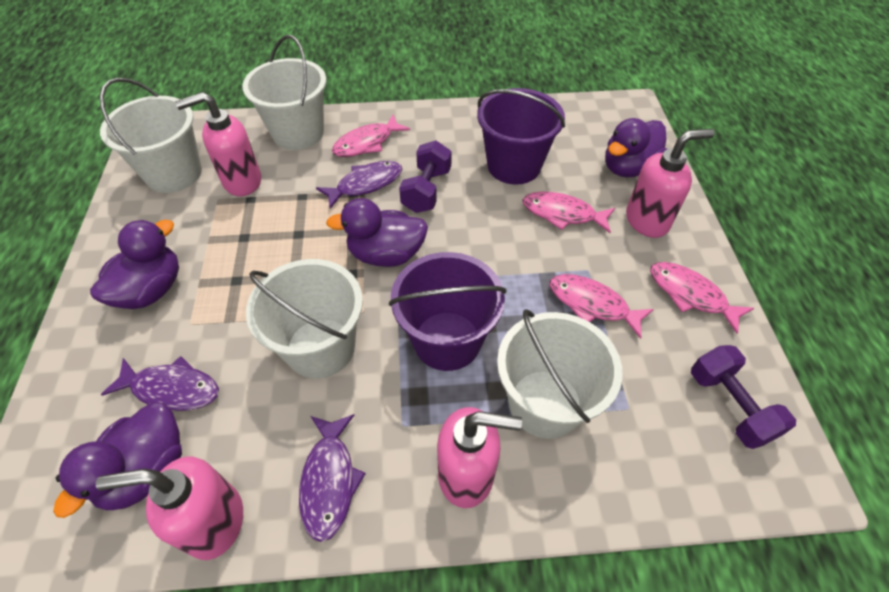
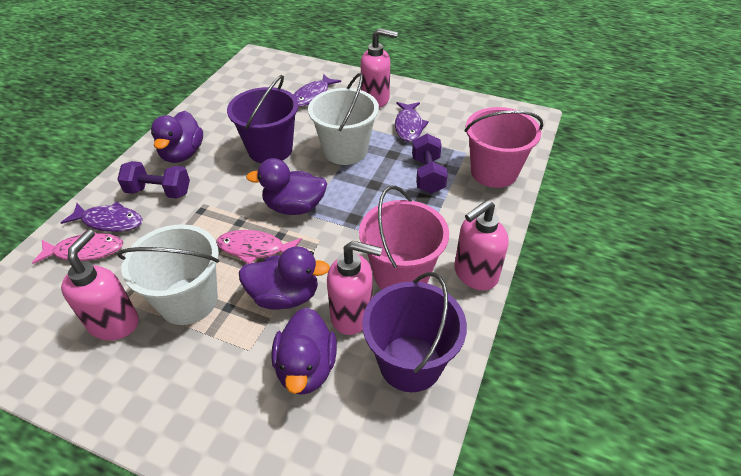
pink bucket: 0 -> 2
pink fish: 4 -> 2
white bucket: 4 -> 2

